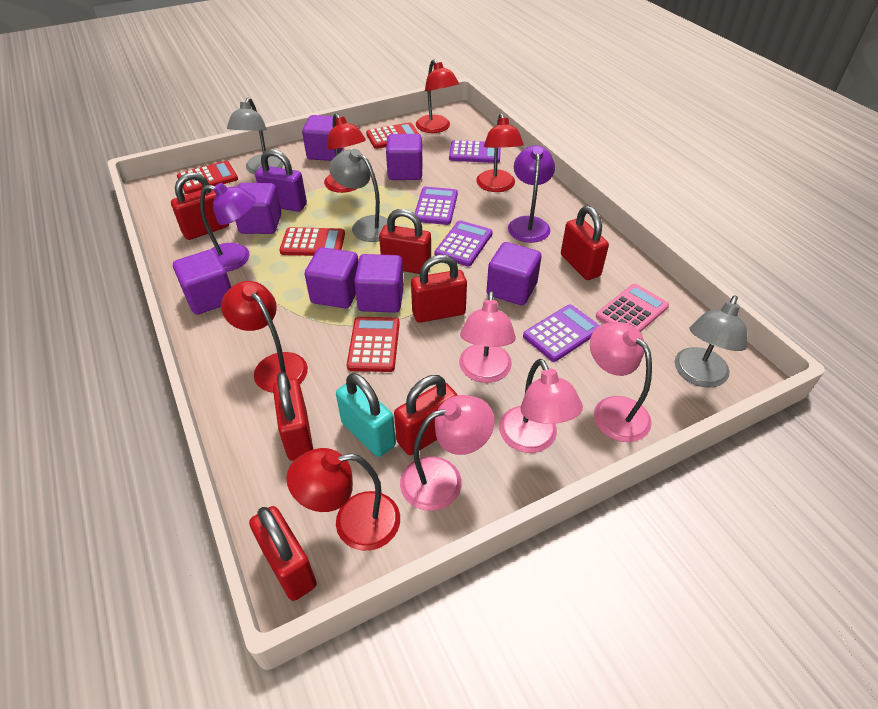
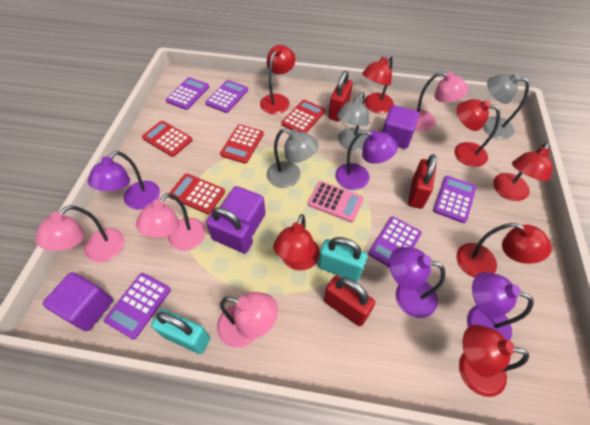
purple calculator: 4 -> 5
purple cube: 7 -> 3
purple lamp: 2 -> 4
red lamp: 5 -> 7
red padlock: 7 -> 3
turquoise padlock: 1 -> 2

